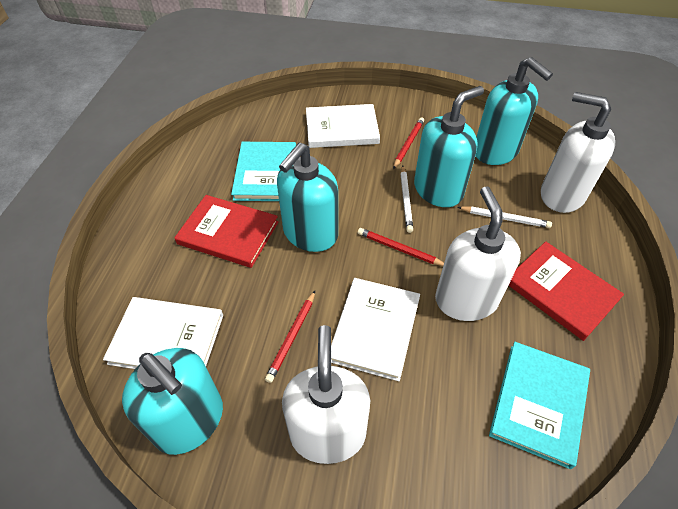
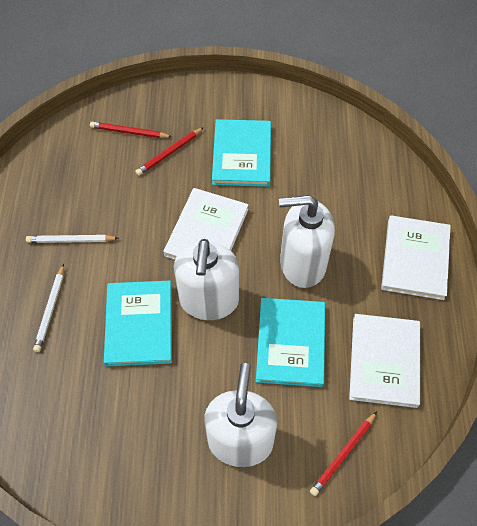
red book: 2 -> 0
turquoise book: 2 -> 3
turquoise soap dispenser: 4 -> 0

